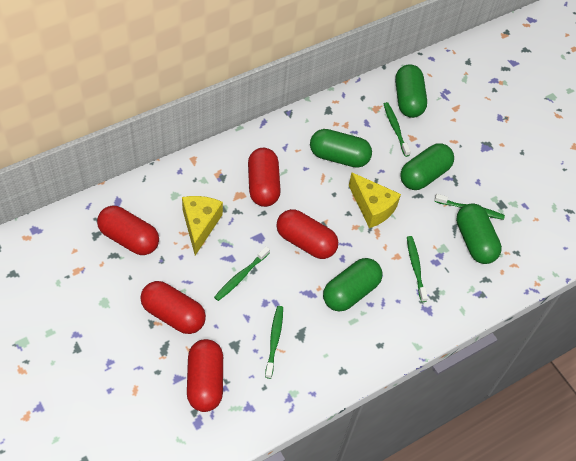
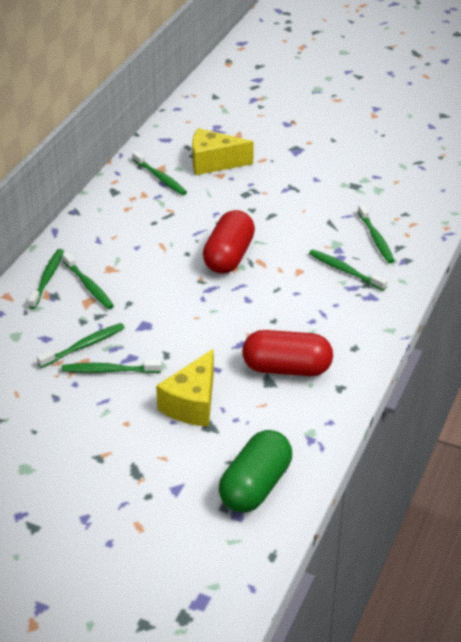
green capsule: 5 -> 1
green toothbrush: 5 -> 7
red capsule: 5 -> 2

